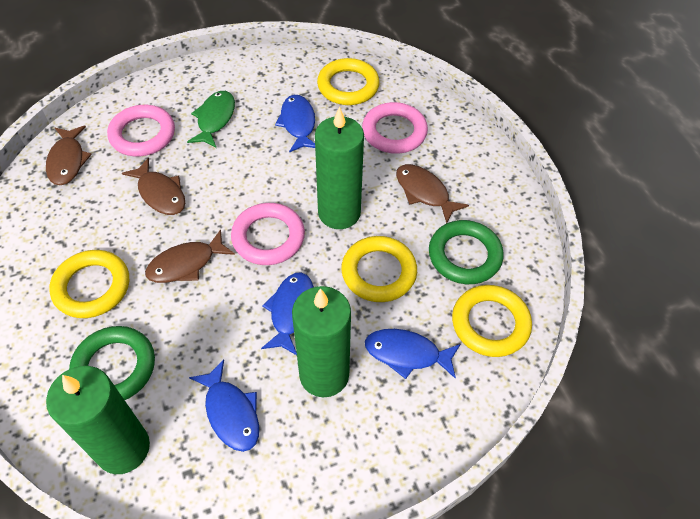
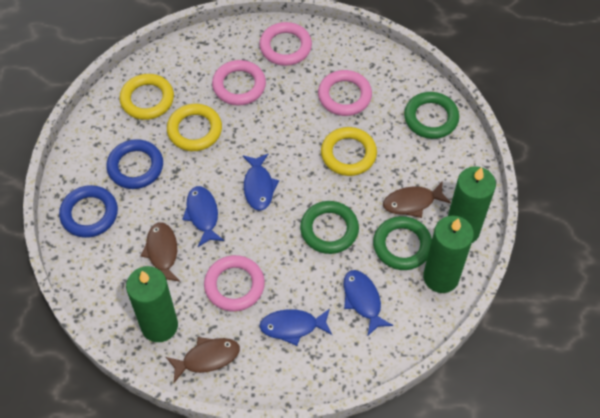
blue ring: 0 -> 2
brown fish: 4 -> 3
green fish: 1 -> 0
green ring: 2 -> 3
pink ring: 3 -> 4
yellow ring: 4 -> 3

